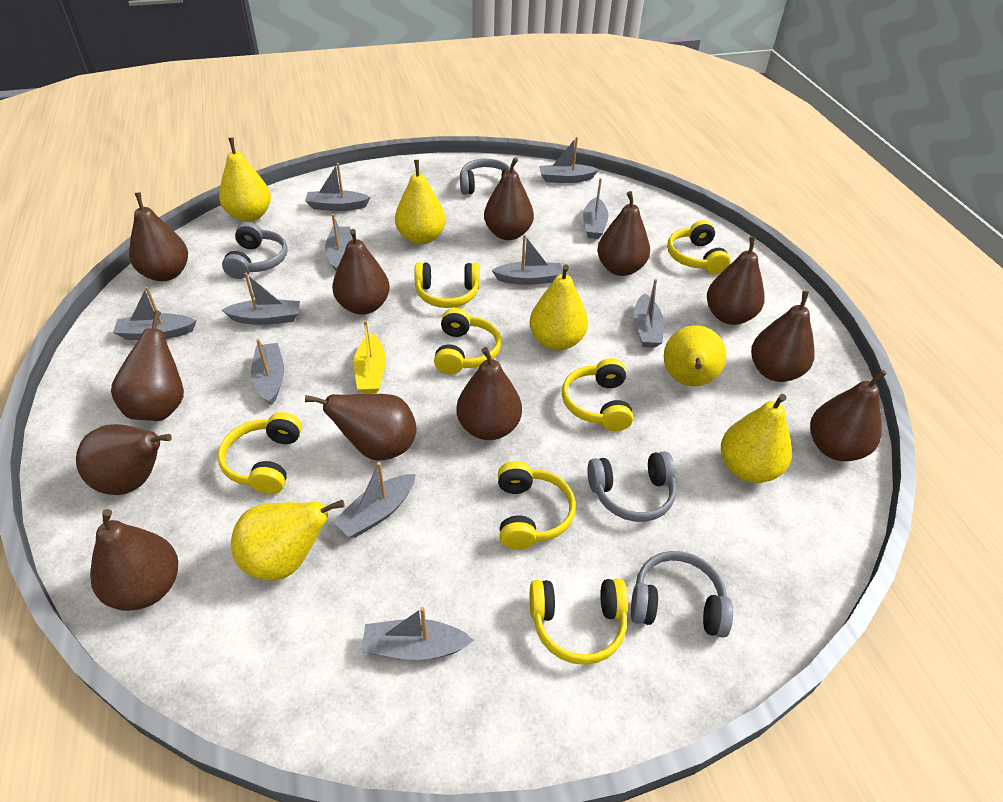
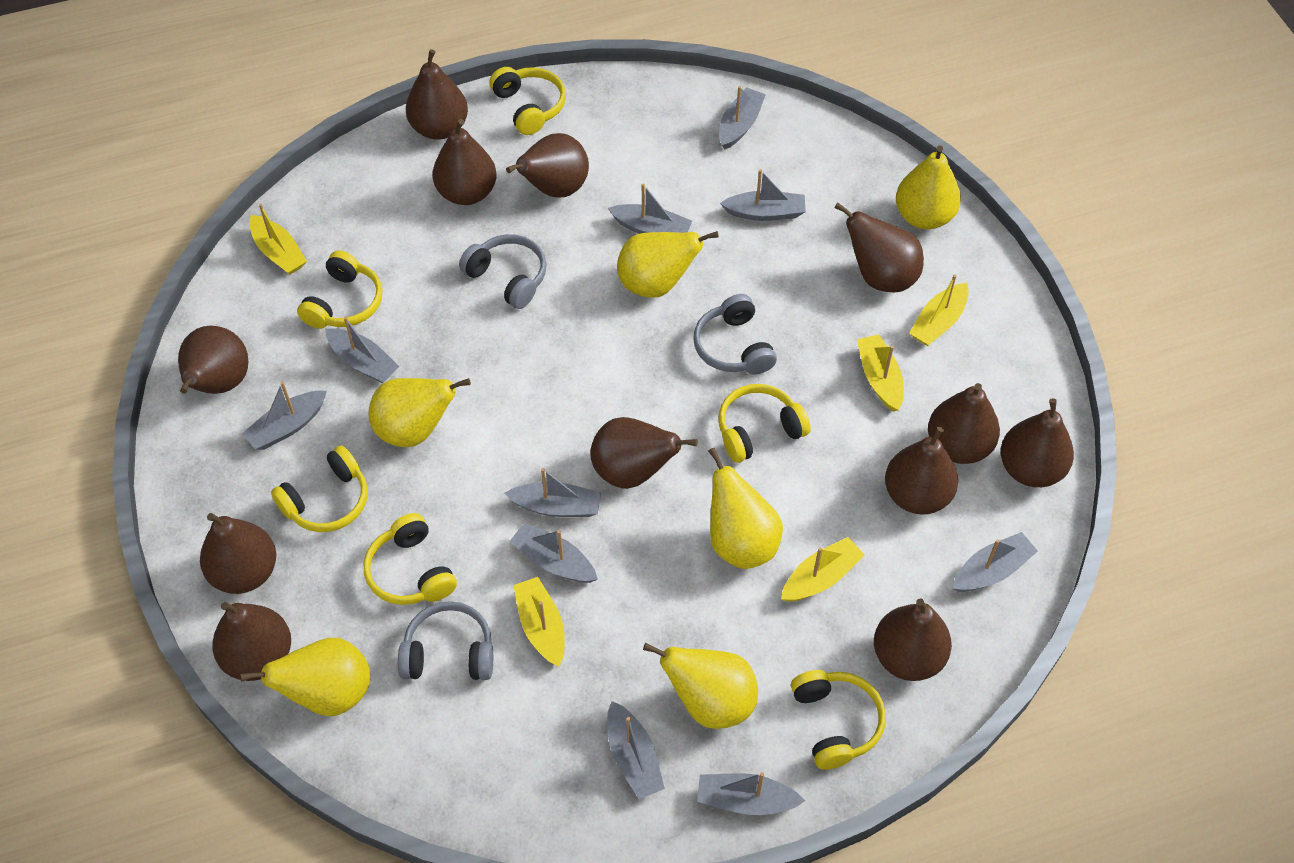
grey boat: 11 -> 10
grey headphones: 4 -> 3
yellow boat: 1 -> 5
yellow headphones: 7 -> 6

